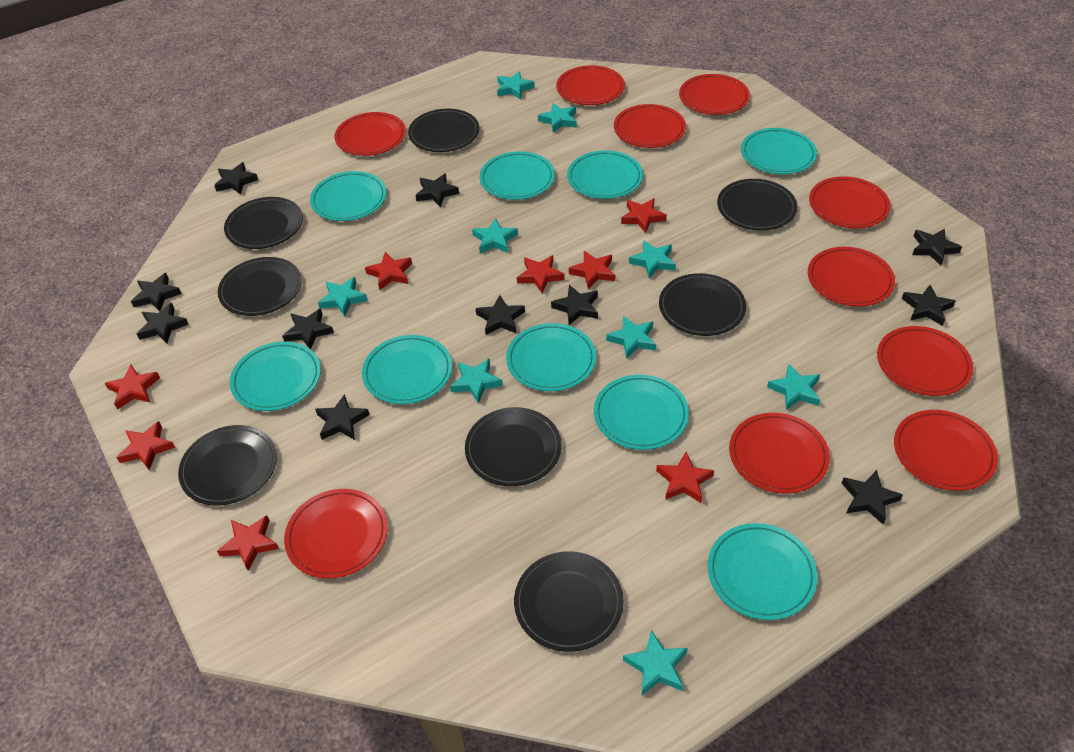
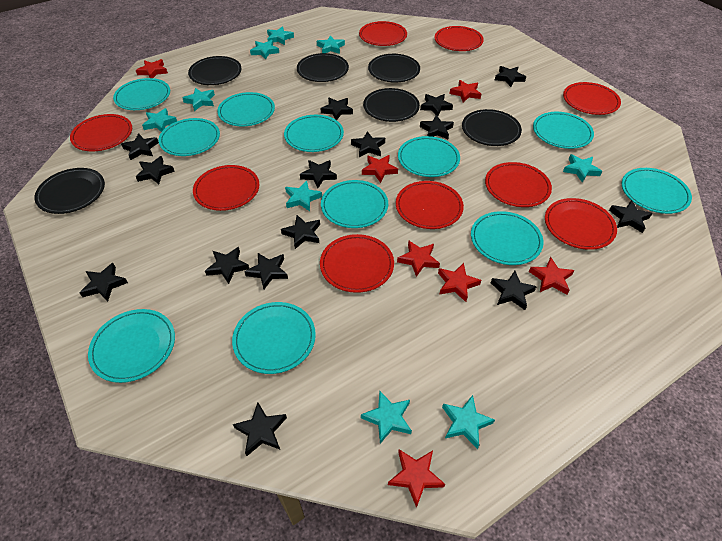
black plate: 8 -> 6
black star: 11 -> 15
red plate: 10 -> 9
red star: 8 -> 7
turquoise plate: 9 -> 11

